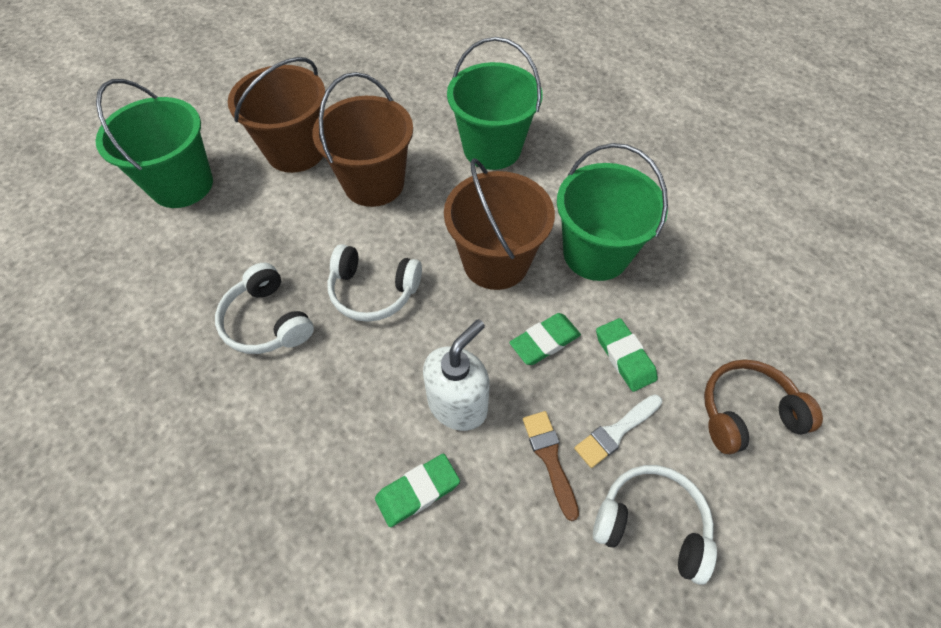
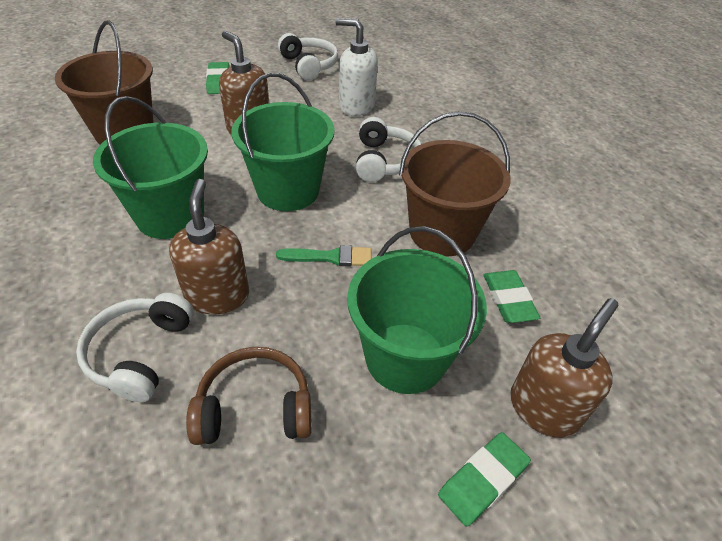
brown brush: 1 -> 0
brown bucket: 3 -> 2
brown soap dispenser: 0 -> 3
green brush: 0 -> 1
white brush: 1 -> 0

